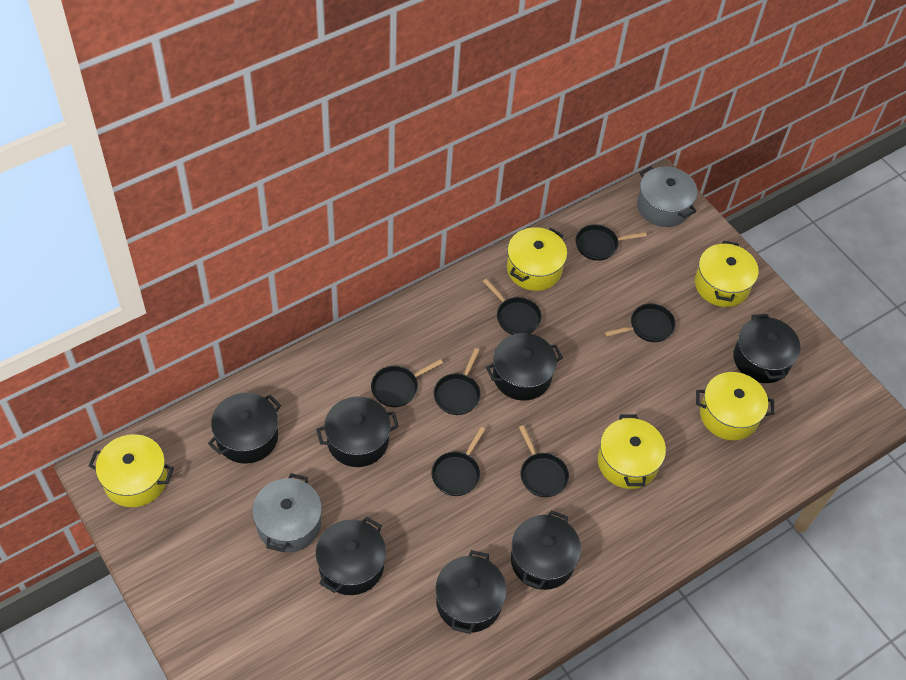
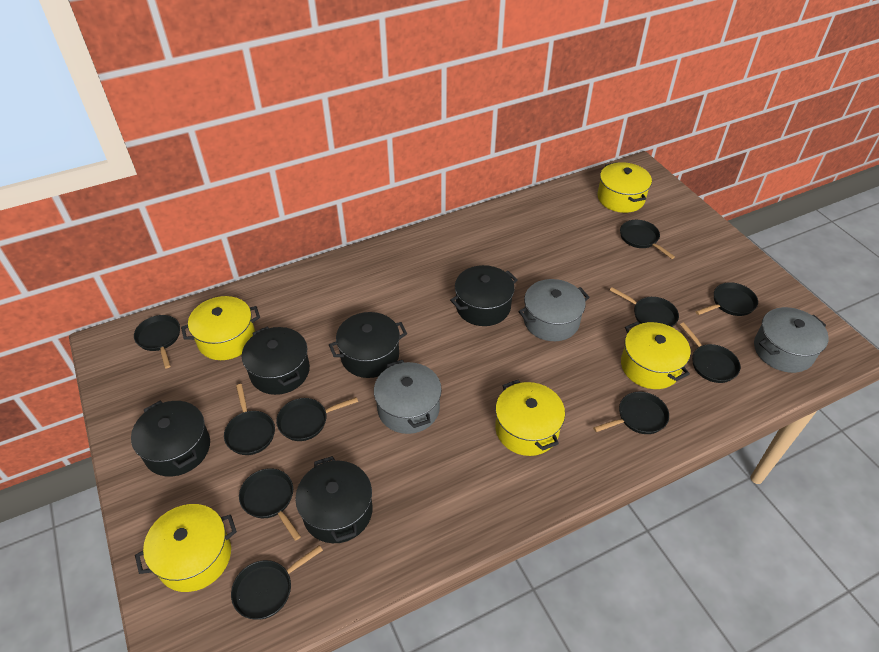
black pan: 7 -> 10
black pot: 7 -> 5
grey pot: 2 -> 3

